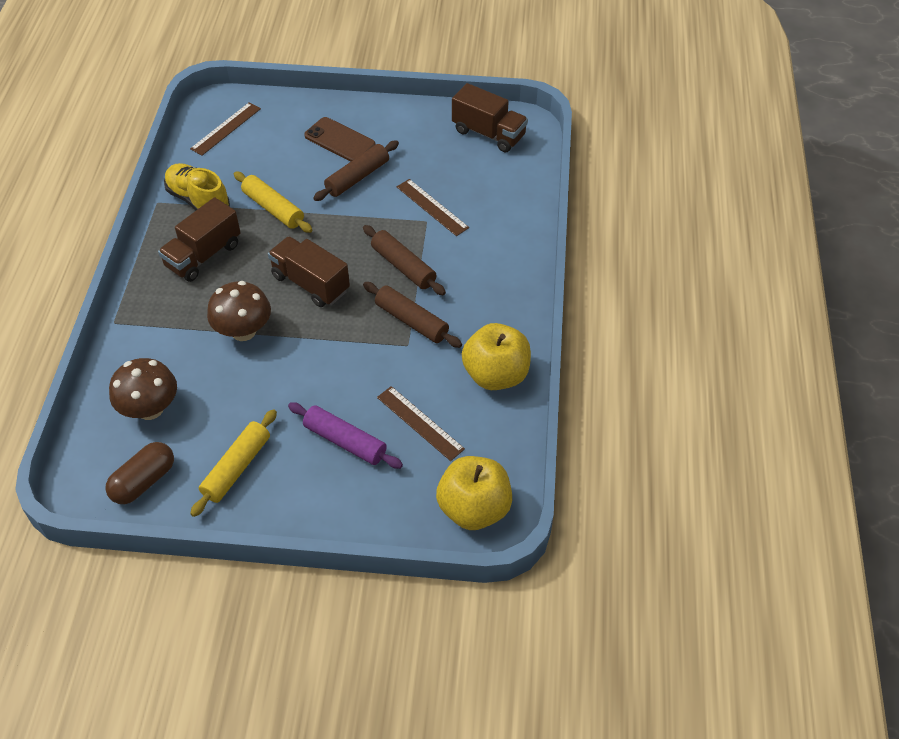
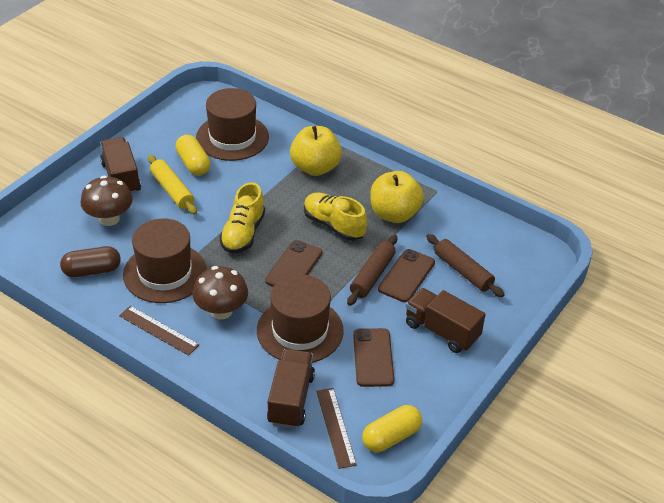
brown hat: 0 -> 3
brown phone: 1 -> 3
brown rolling pin: 3 -> 2
brown ruler: 3 -> 2
purple rolling pin: 1 -> 0
yellow capsule: 0 -> 2
yellow rolling pin: 2 -> 1
yellow shoe: 1 -> 2

